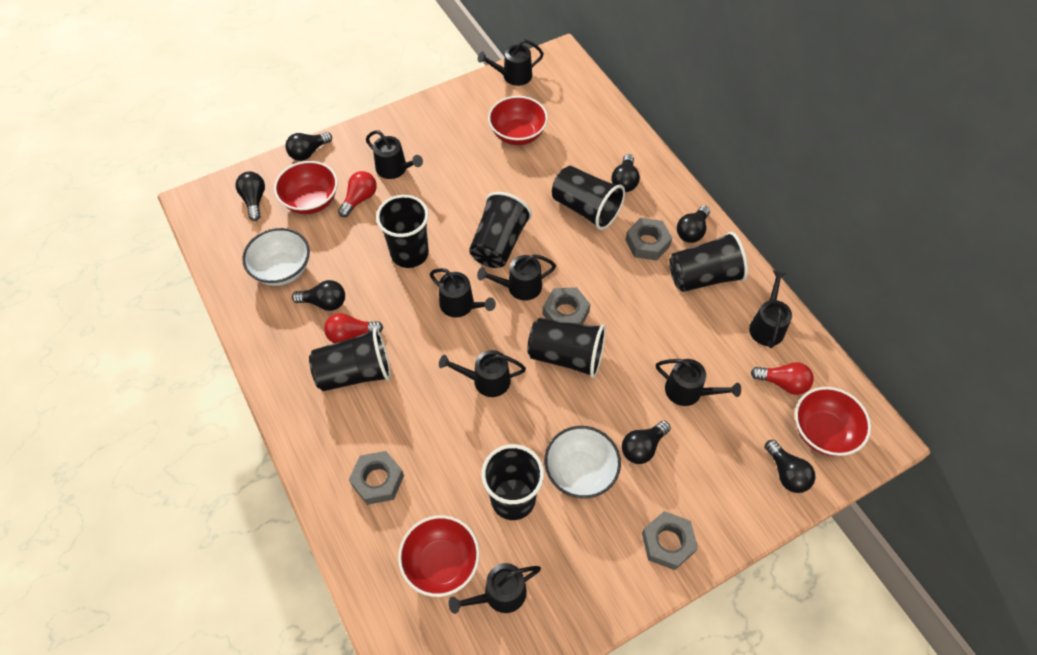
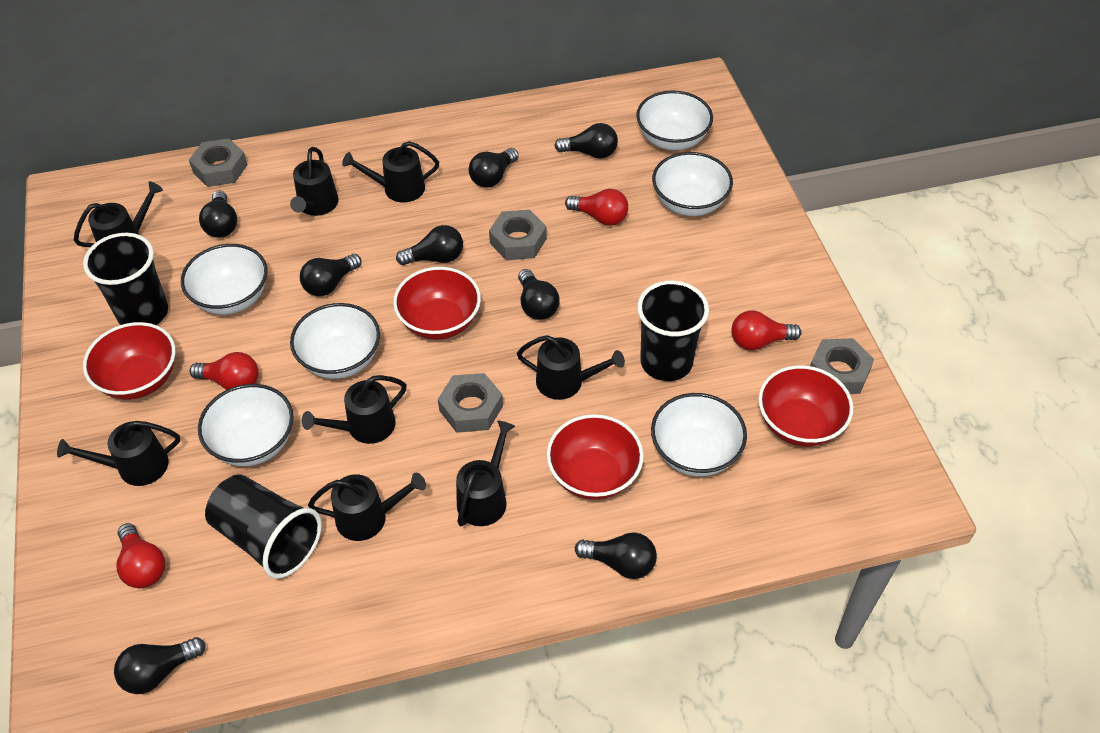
black cup: 7 -> 3
black light bulb: 7 -> 8
red light bulb: 3 -> 4
white bowl: 2 -> 6

